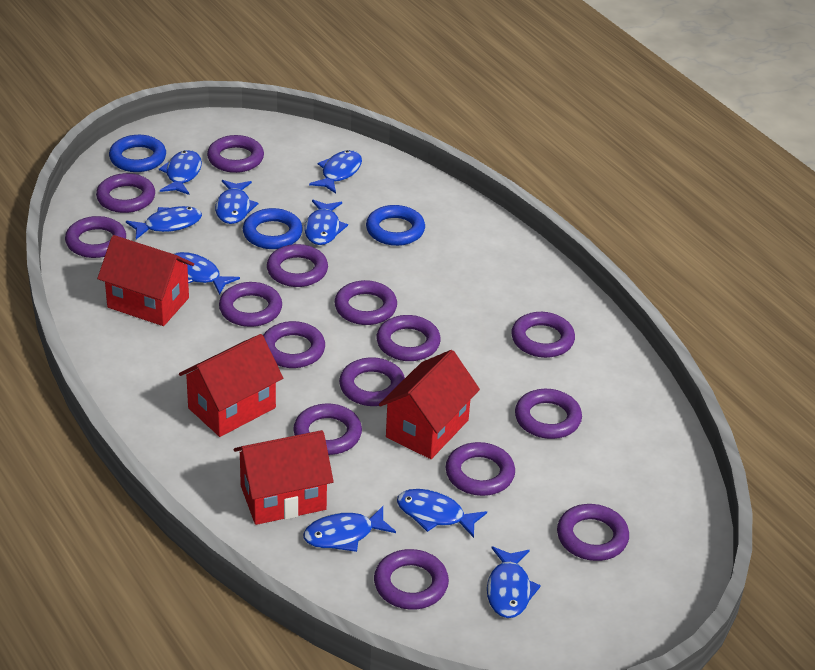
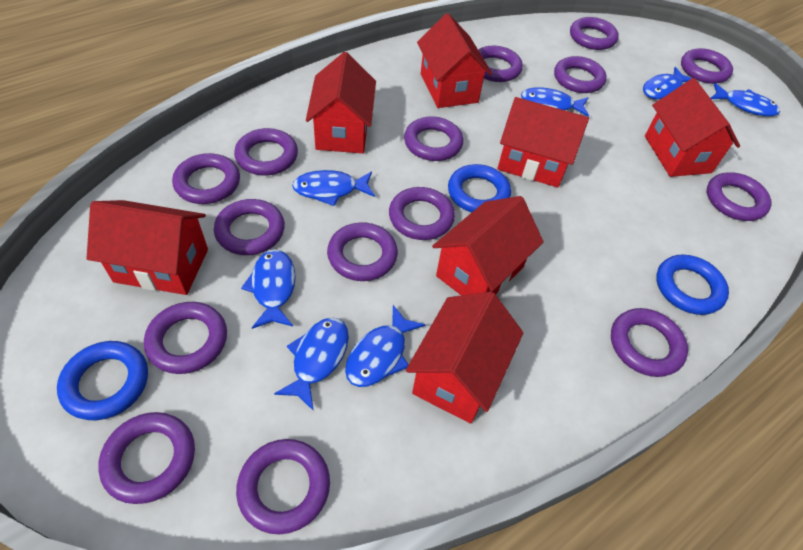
blue fish: 9 -> 7
red house: 4 -> 7

